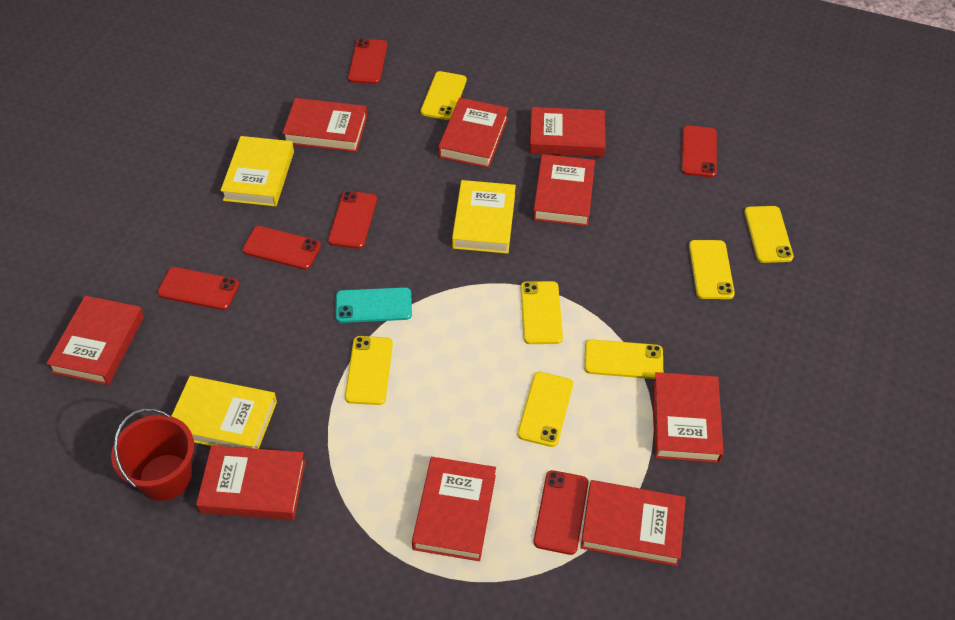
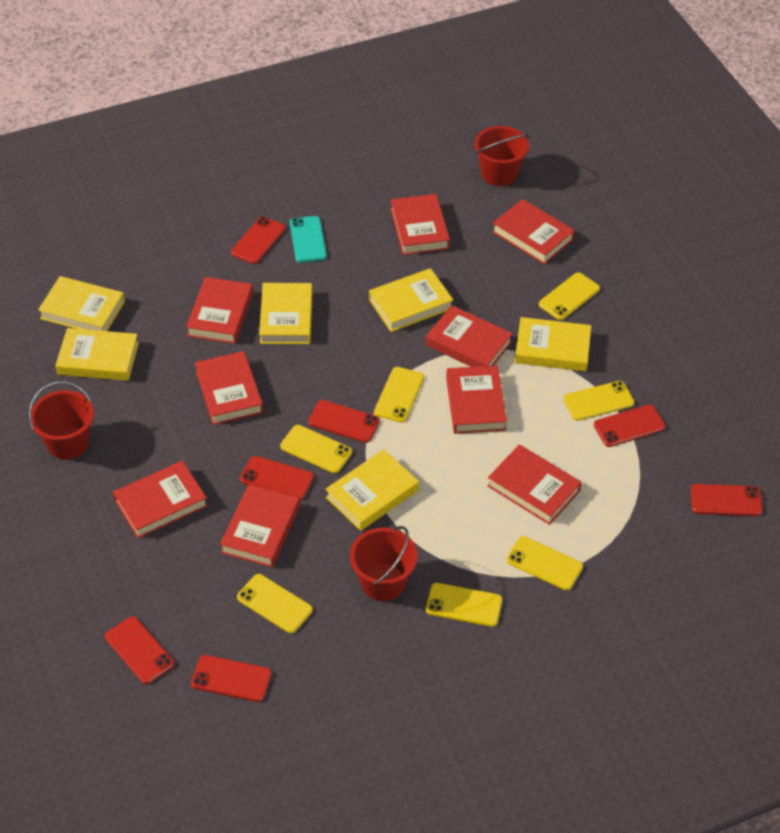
red bucket: 1 -> 3
red phone: 6 -> 7
yellow book: 3 -> 6

